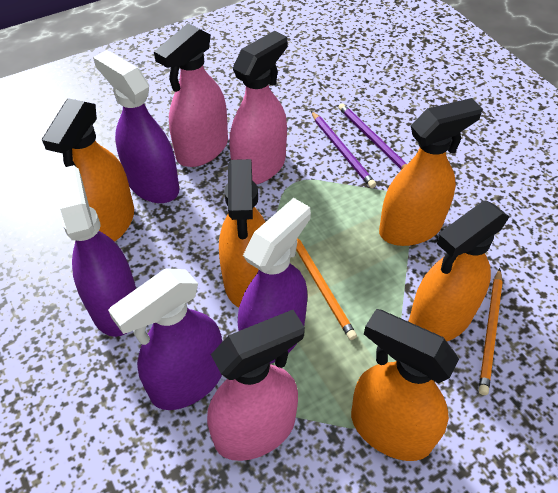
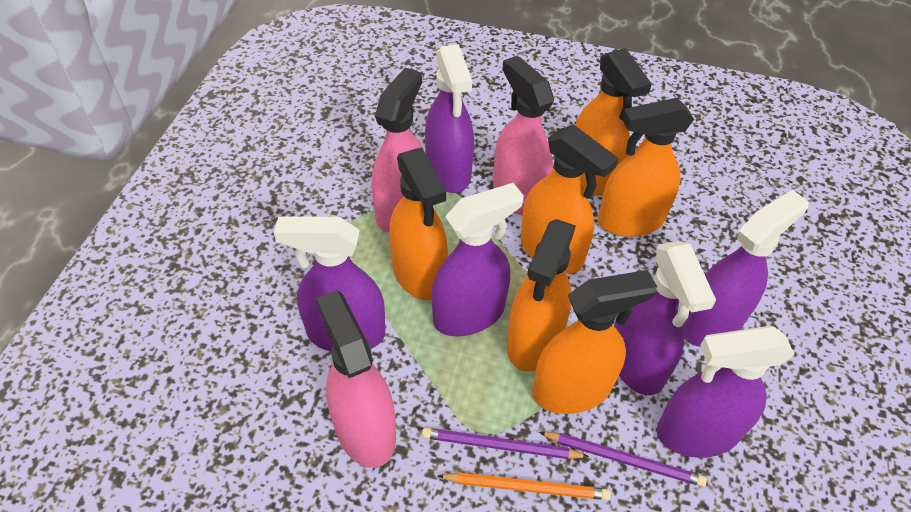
orange pencil: 2 -> 1
orange spray bottle: 5 -> 6
purple spray bottle: 4 -> 6

